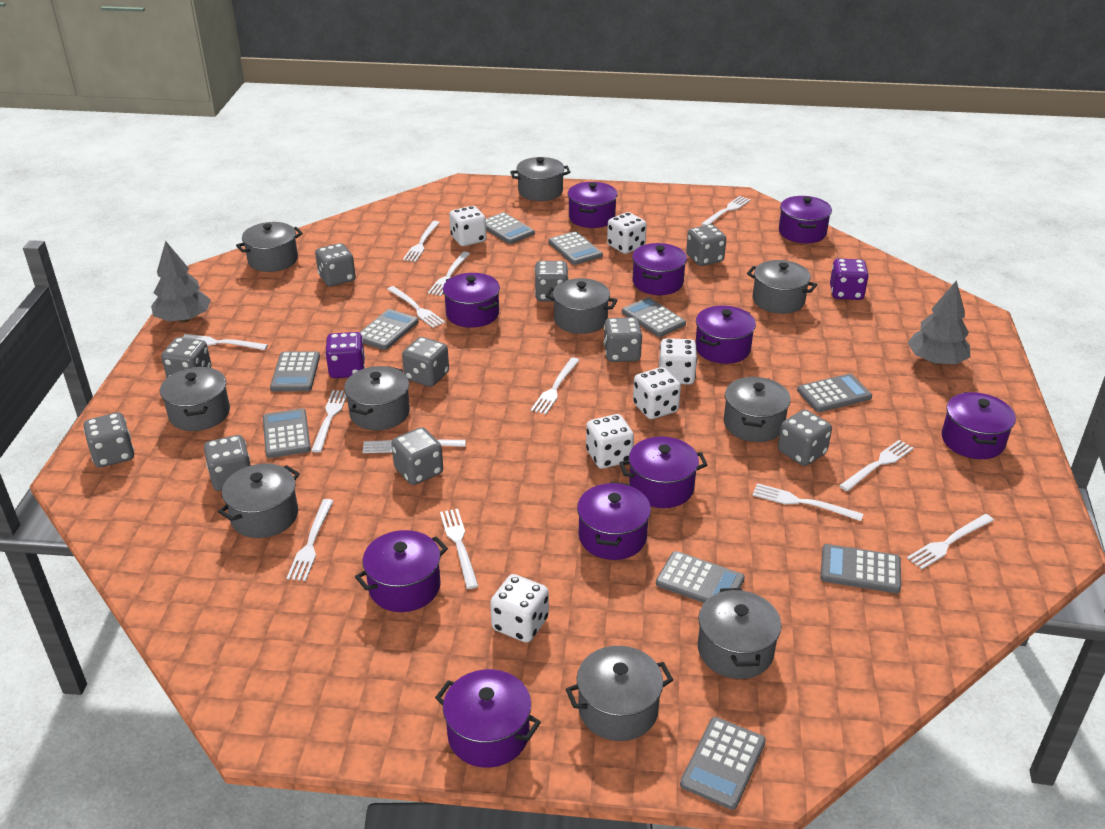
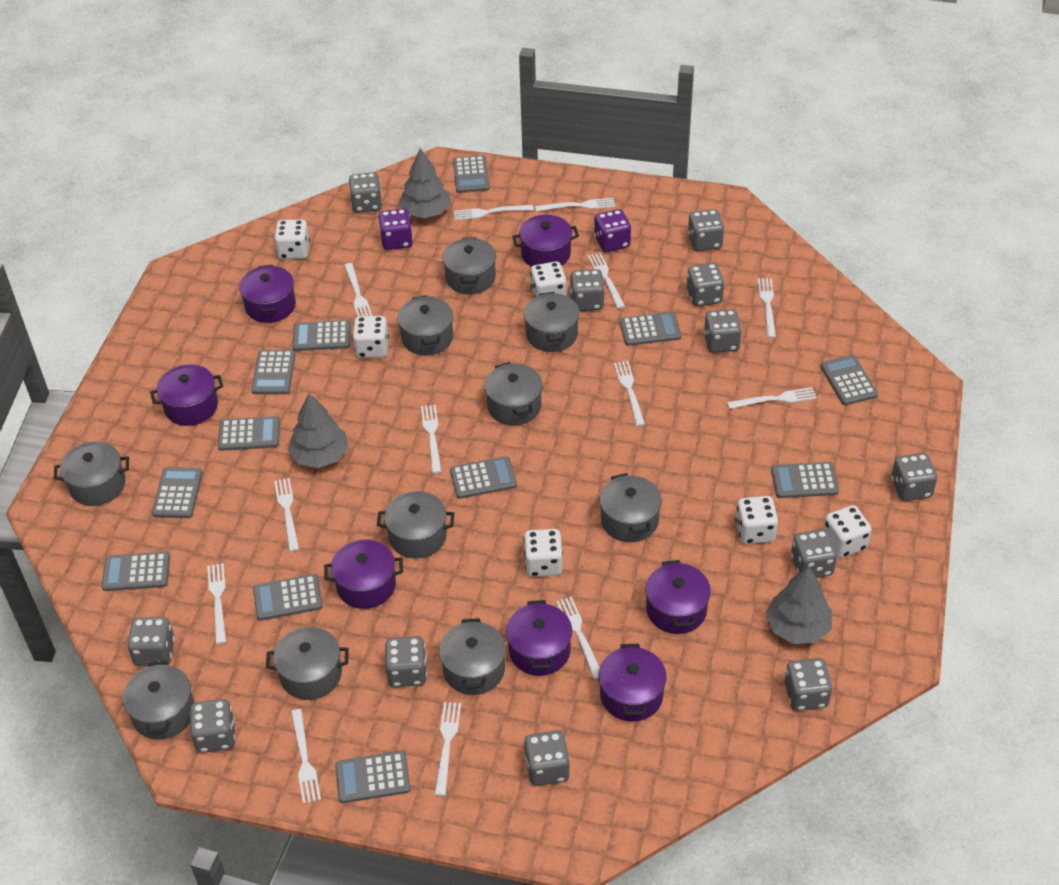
grey calculator: 10 -> 12
grey dice: 10 -> 12
grey tree: 2 -> 3
purple pot: 10 -> 7

